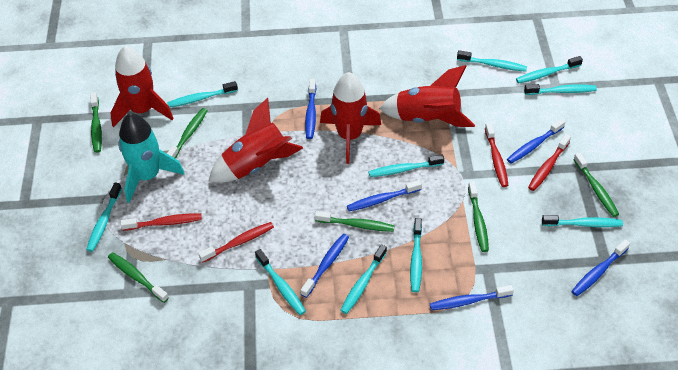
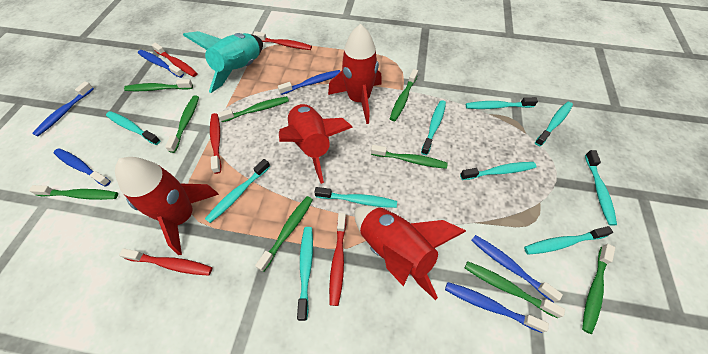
green toothbrush: 6 -> 9
red toothbrush: 4 -> 5

